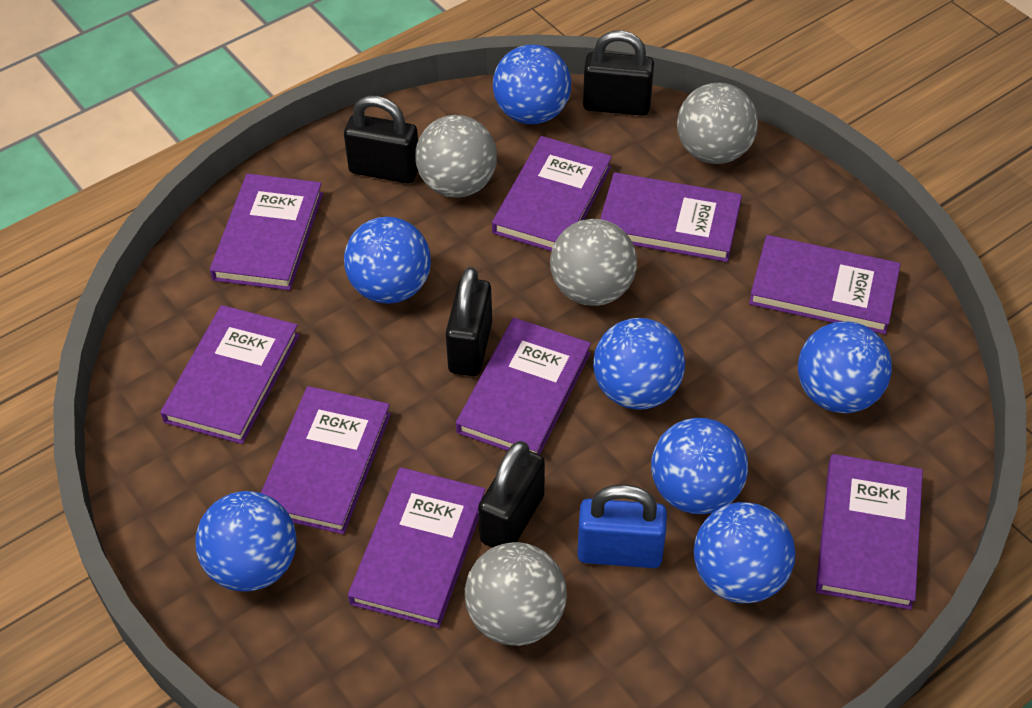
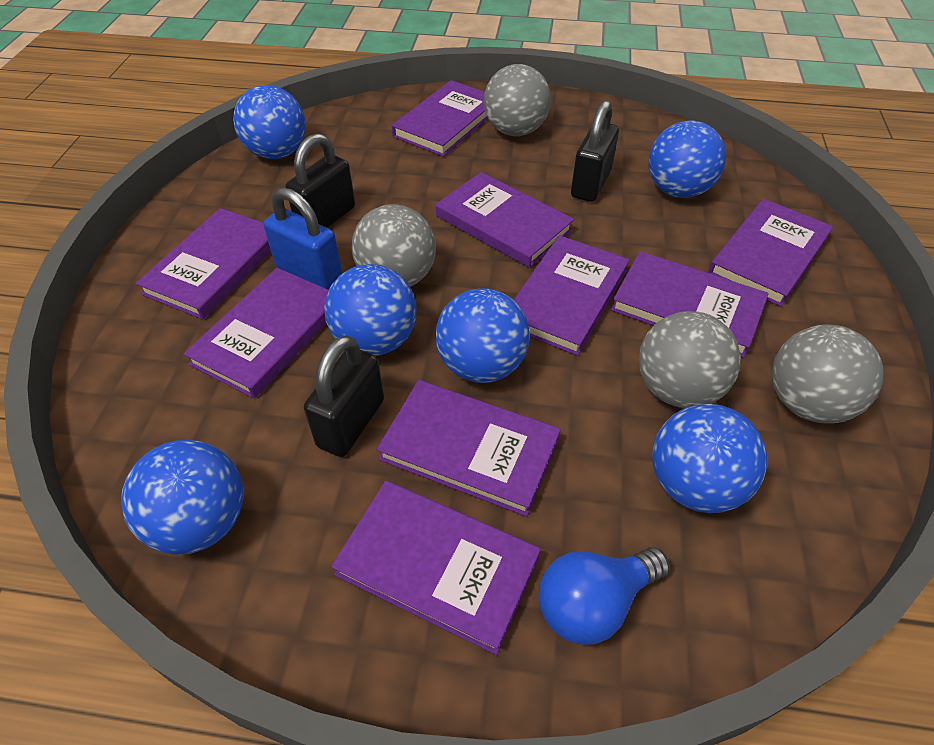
black padlock: 4 -> 3
blue ball: 7 -> 6
blue light bulb: 0 -> 1

